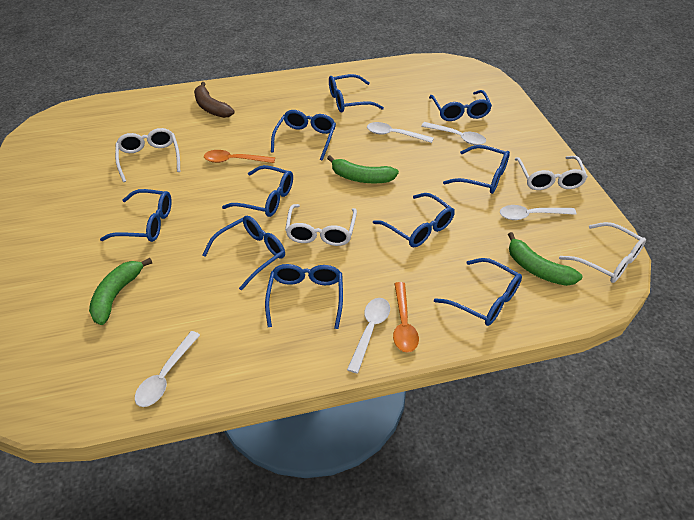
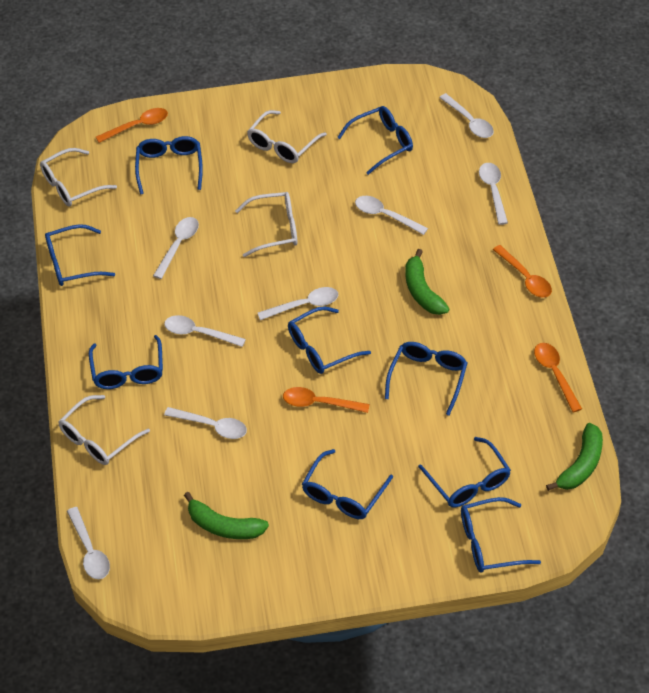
blue glasses: 10 -> 9
brown banana: 1 -> 0
orange spoon: 2 -> 4
white spoon: 5 -> 8

